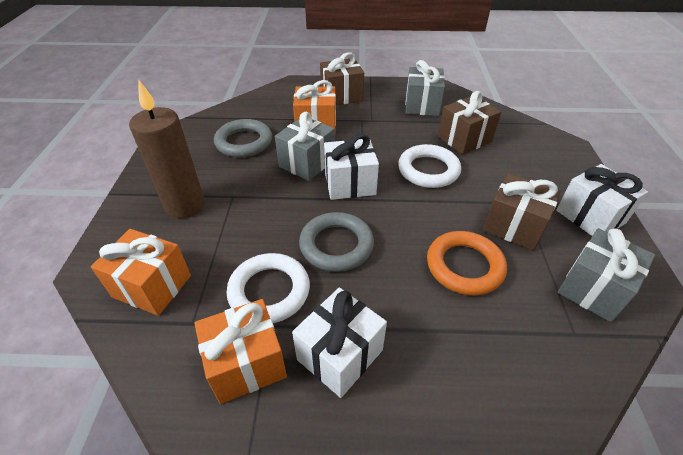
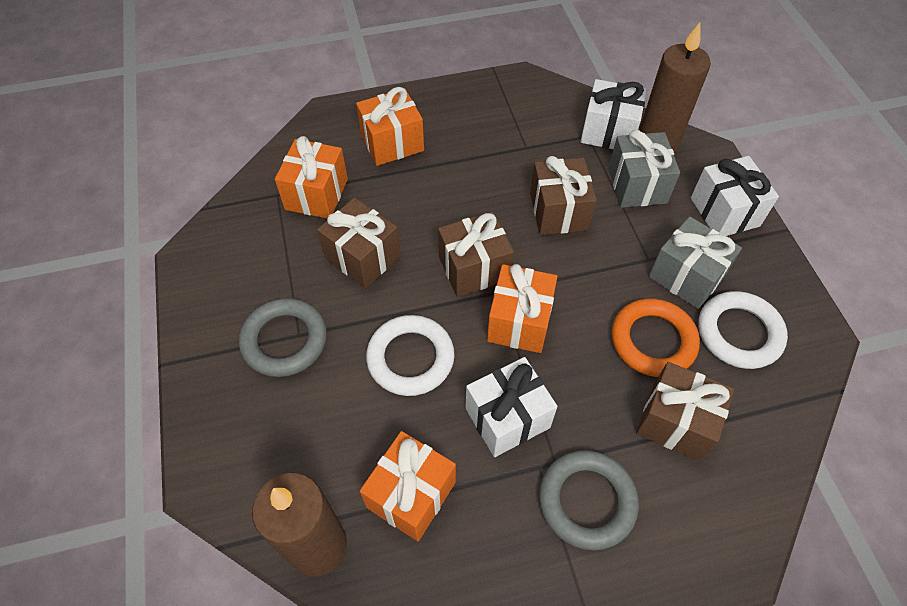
brown candle: 1 -> 2
brown gift: 3 -> 4
grey gift: 3 -> 2
orange gift: 3 -> 4

